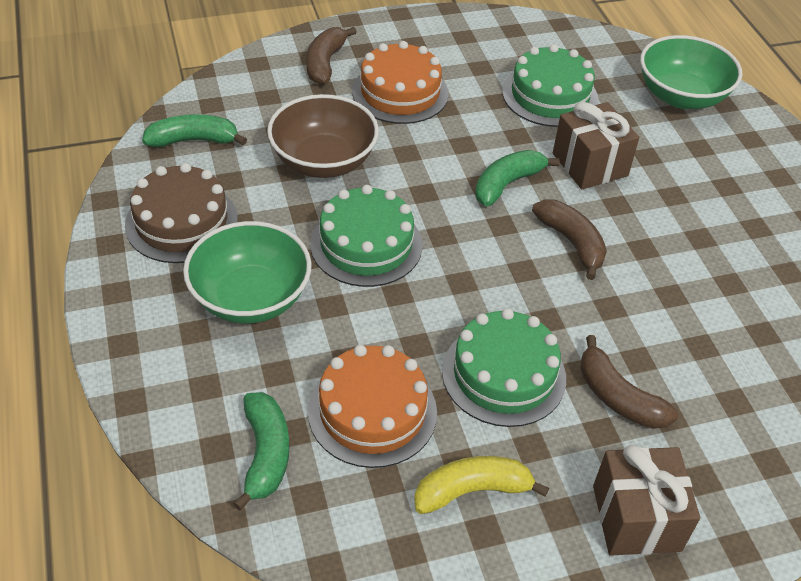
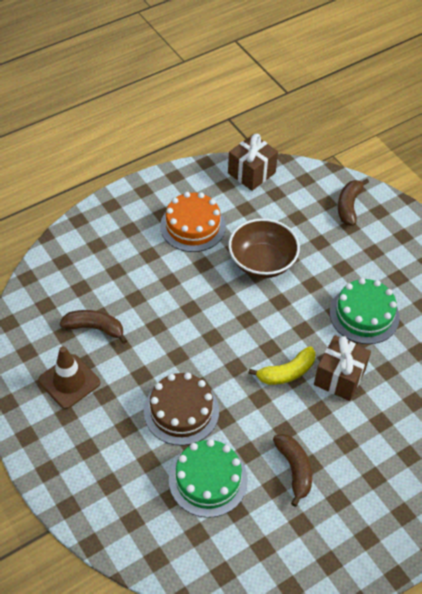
brown traffic cone: 0 -> 1
green banana: 3 -> 0
green bowl: 2 -> 0
green cake: 3 -> 2
orange cake: 2 -> 1

